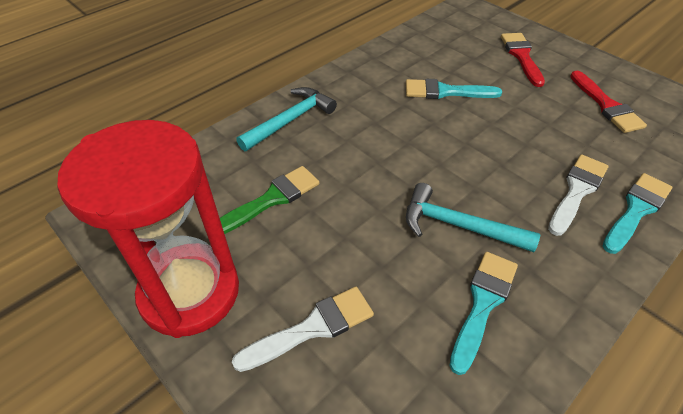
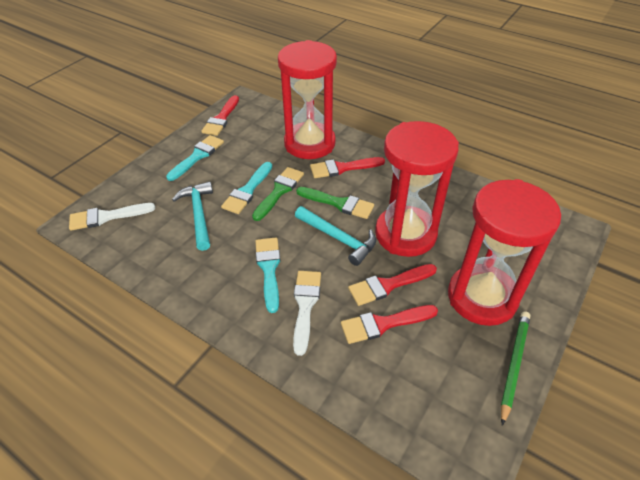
green brush: 1 -> 2
green pencil: 0 -> 1
red brush: 2 -> 4
red hourglass: 1 -> 3

